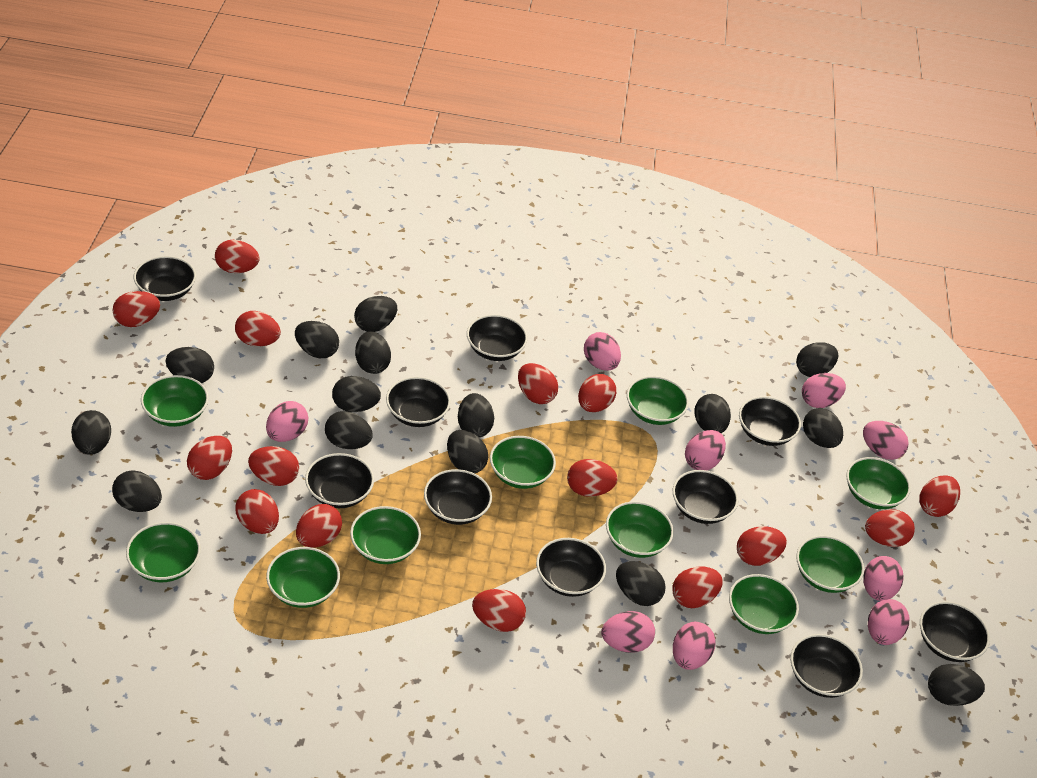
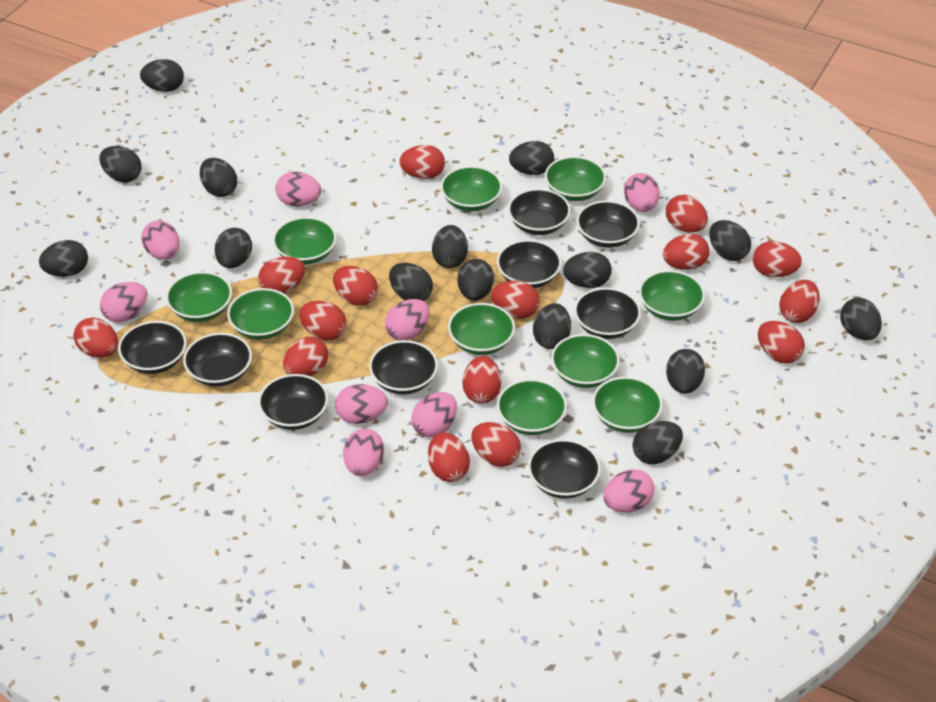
black bowl: 10 -> 9

